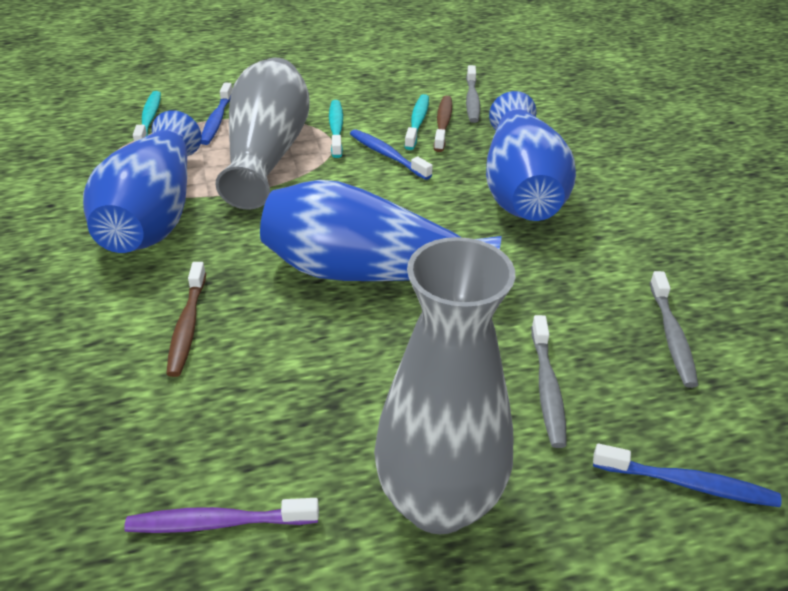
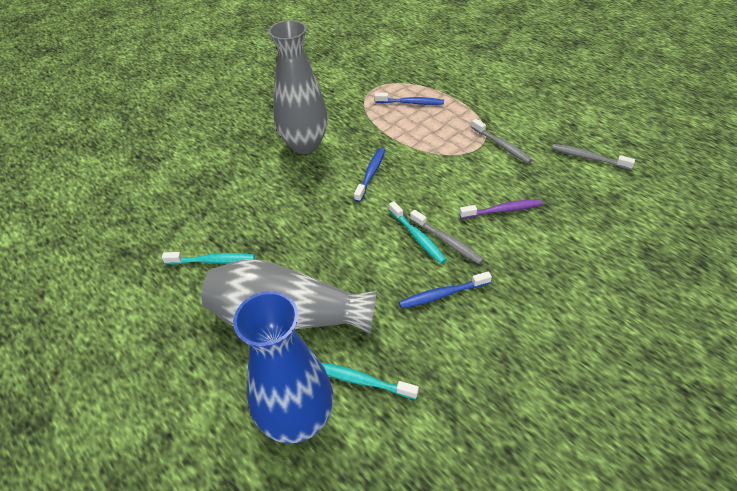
blue vase: 3 -> 1
brown toothbrush: 2 -> 0

